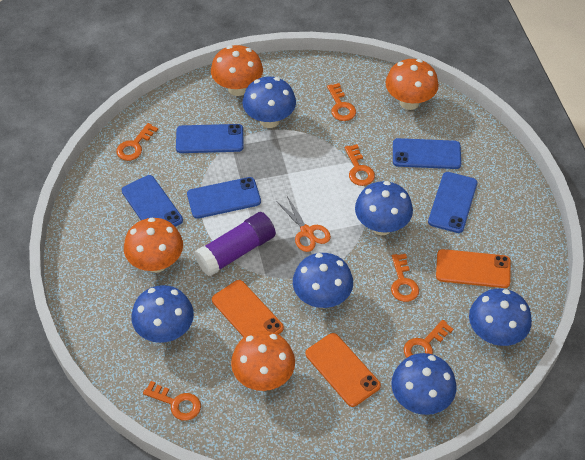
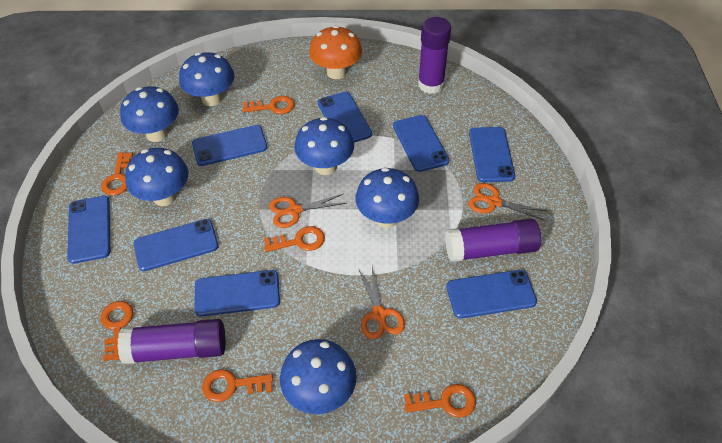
blue phone: 5 -> 8
orange mushroom: 4 -> 1
orange phone: 3 -> 0
orange scissors: 1 -> 3
purple glue stick: 1 -> 3

